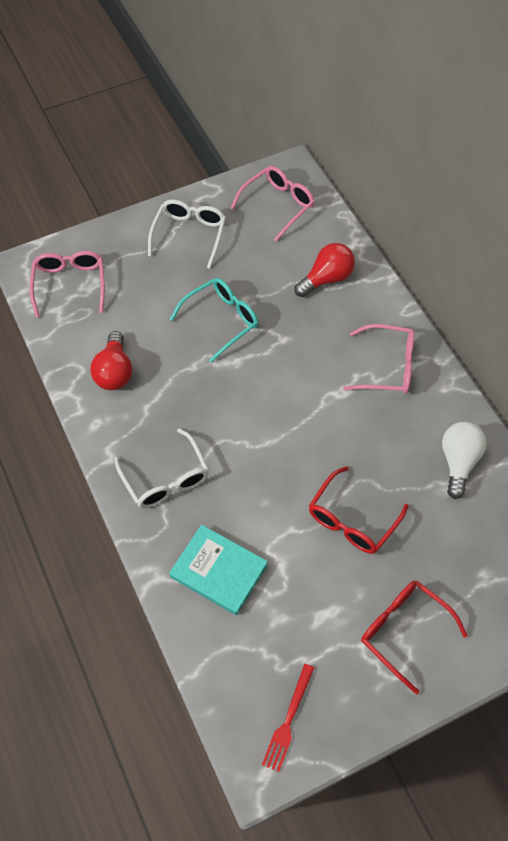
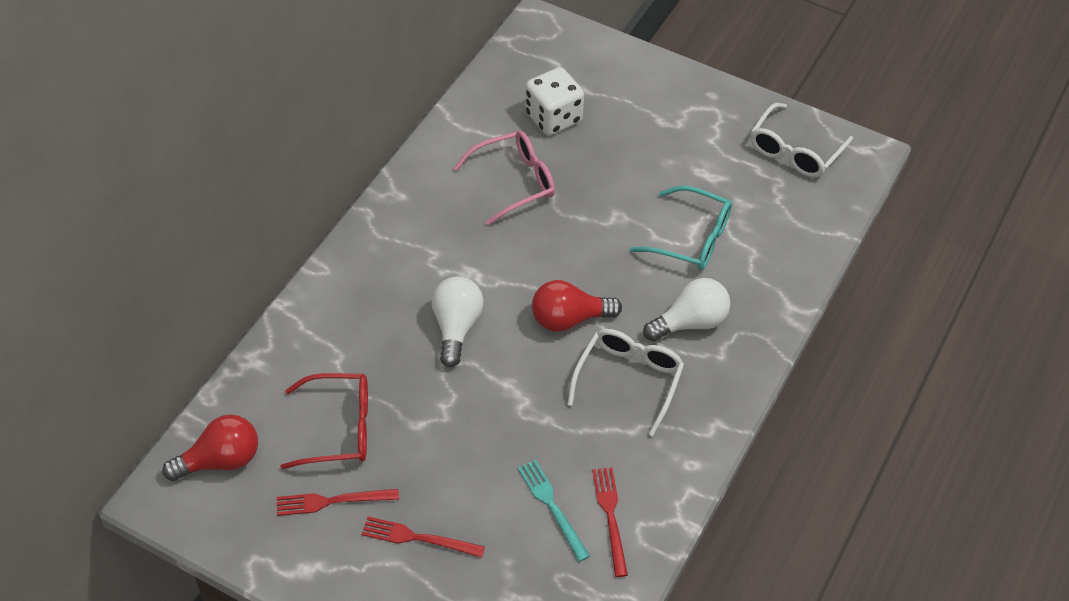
pink glasses: 3 -> 1
red fork: 1 -> 3
red glasses: 2 -> 1
turquoise book: 1 -> 0
turquoise fork: 0 -> 1
white dice: 0 -> 1
white light bulb: 1 -> 2

